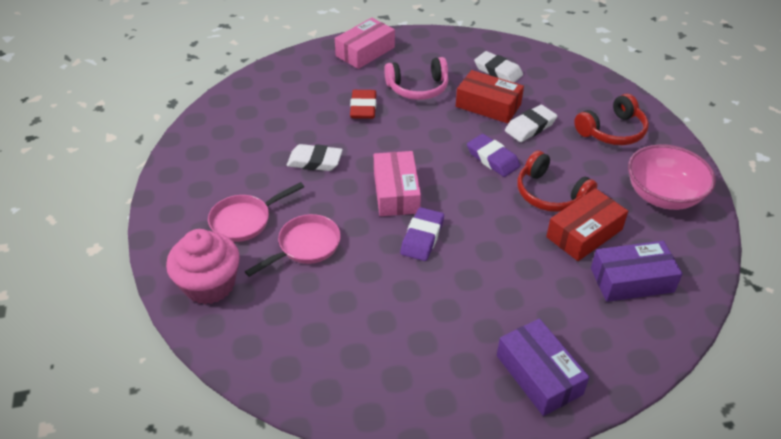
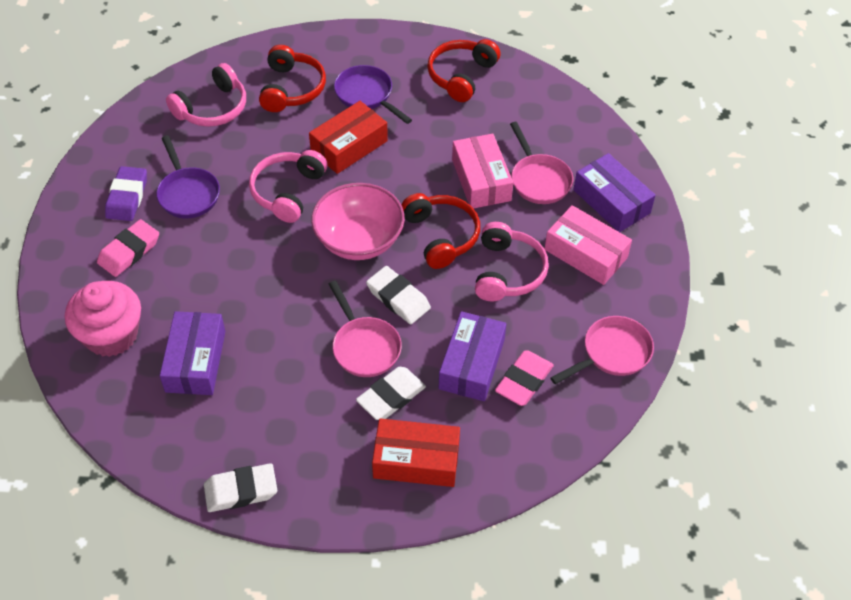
pink eraser: 0 -> 2
pink headphones: 1 -> 3
pink pan: 2 -> 3
purple box: 2 -> 3
purple eraser: 2 -> 1
purple pan: 0 -> 2
red eraser: 1 -> 0
red headphones: 2 -> 3

